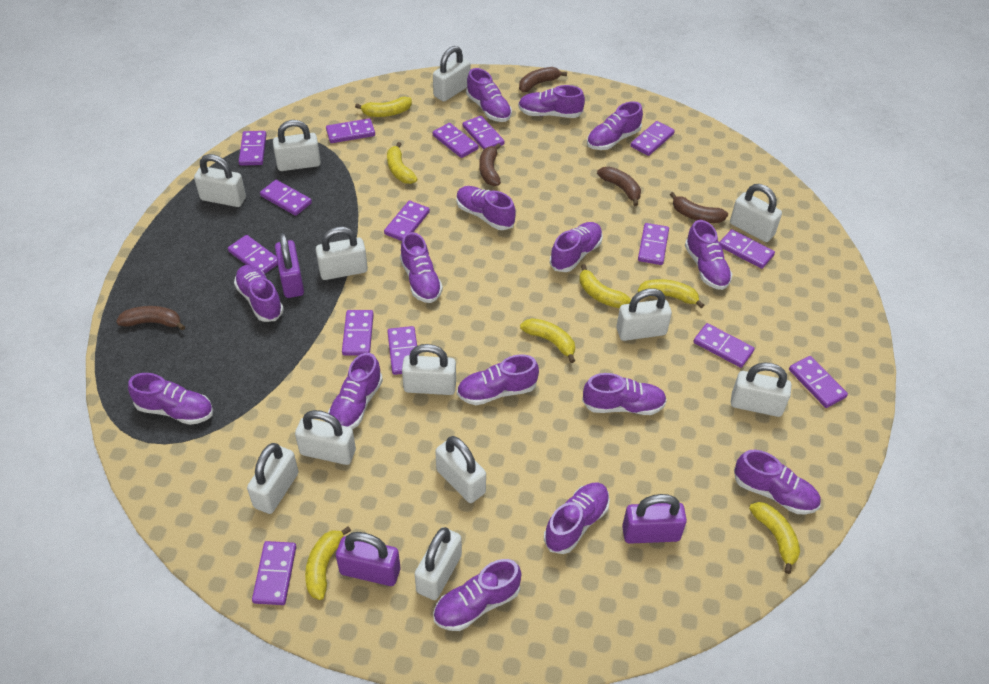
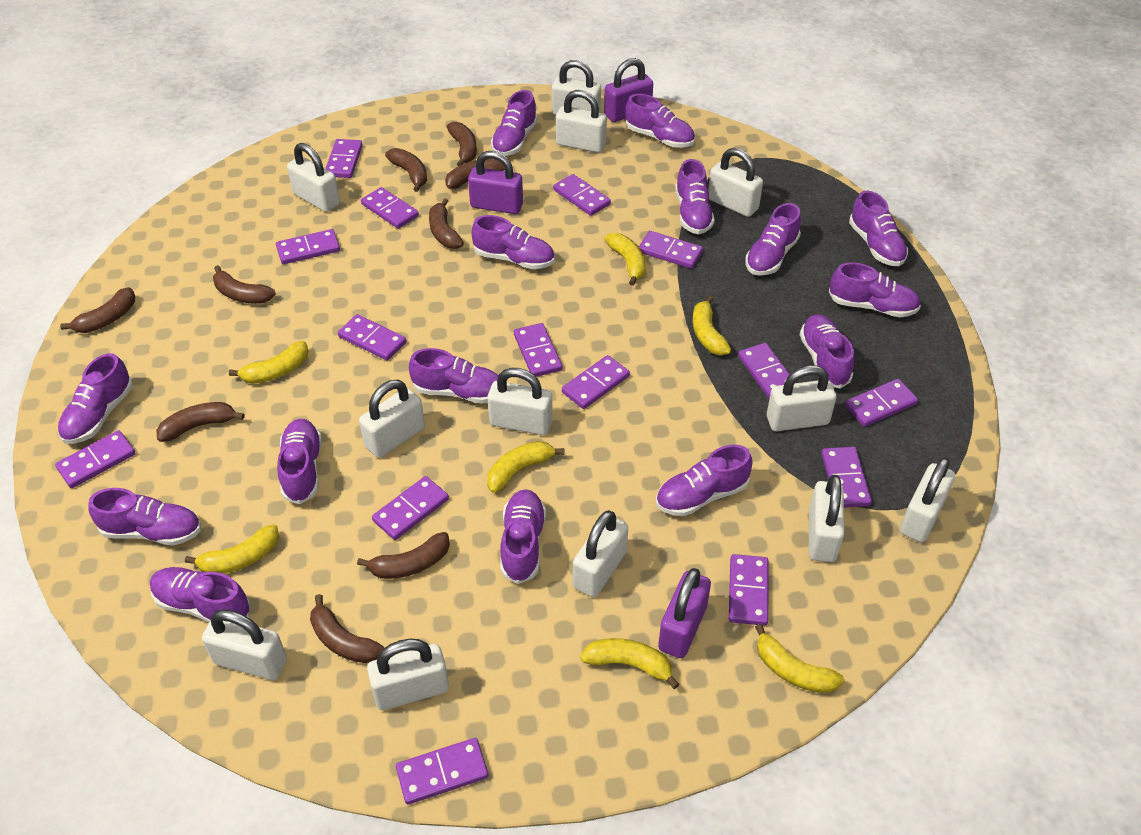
brown banana: 5 -> 9

